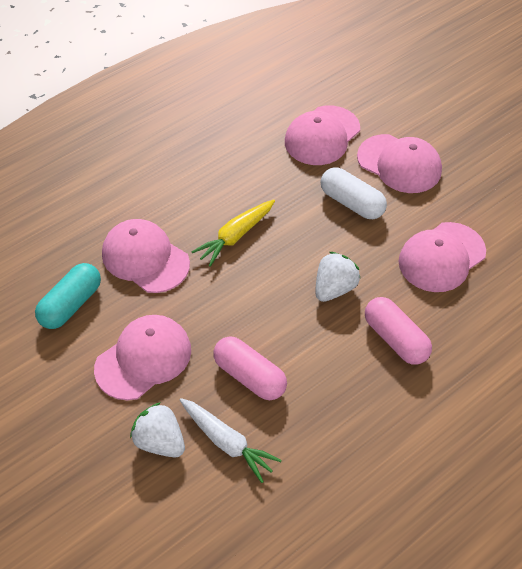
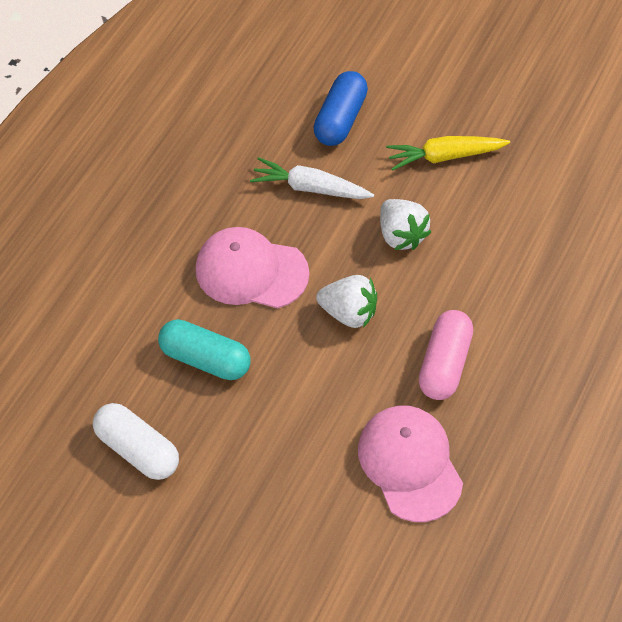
blue capsule: 0 -> 1
pink cap: 5 -> 2
pink capsule: 2 -> 1

